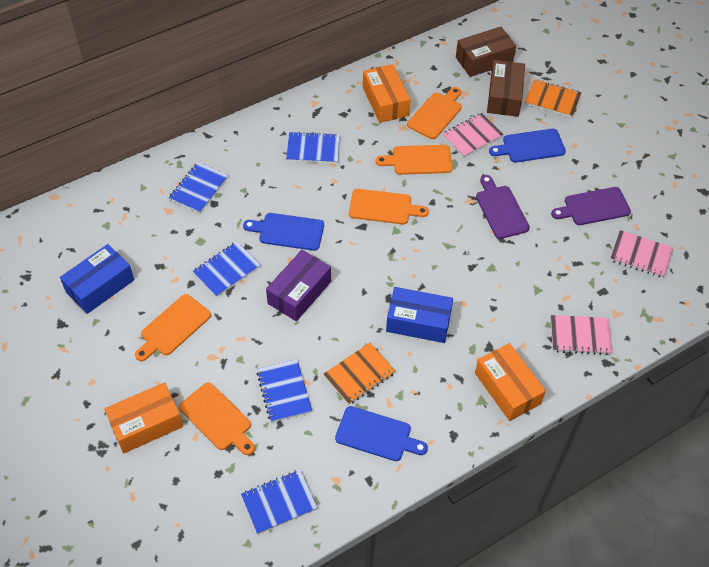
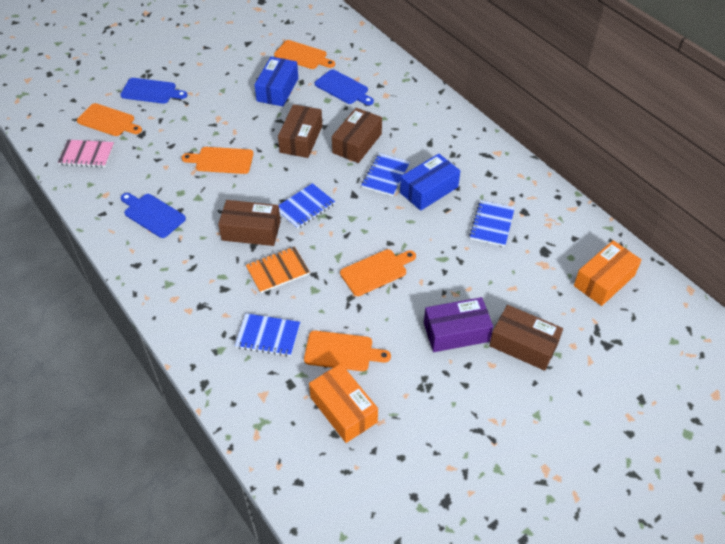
blue notebook: 5 -> 4
brown box: 2 -> 4
orange box: 3 -> 2
orange notebook: 2 -> 1
pink notebook: 3 -> 1
purple cutting board: 2 -> 0

